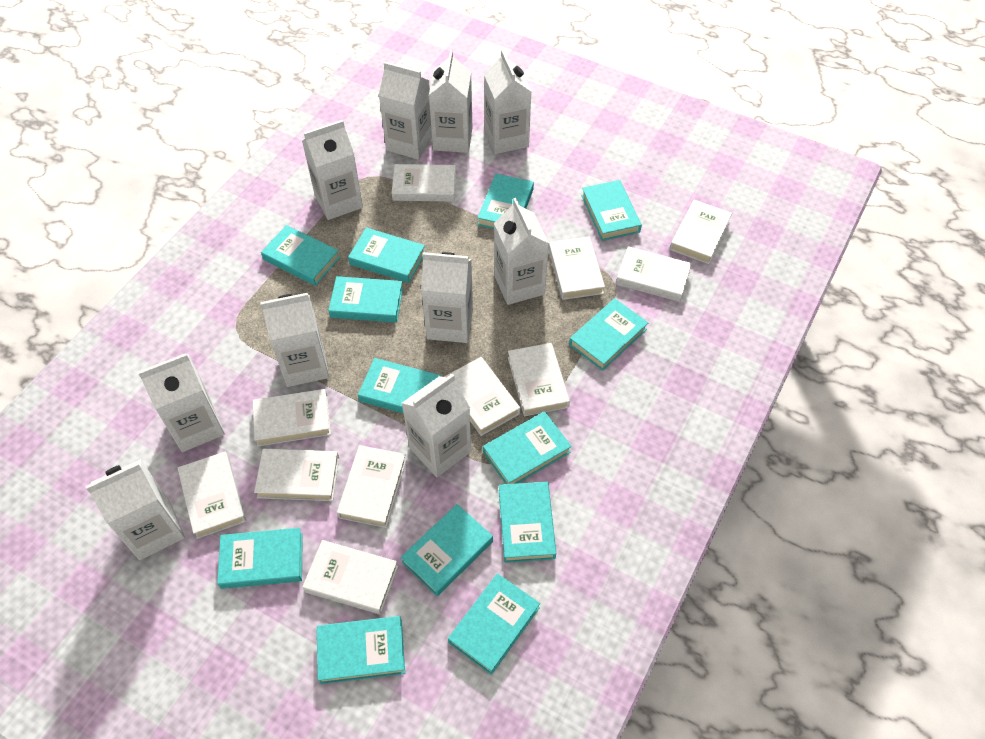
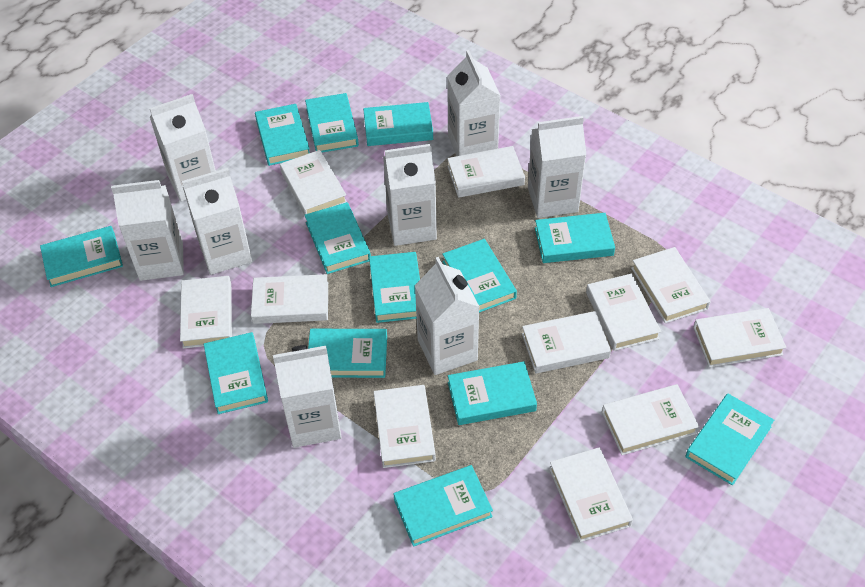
white carton: 10 -> 8

